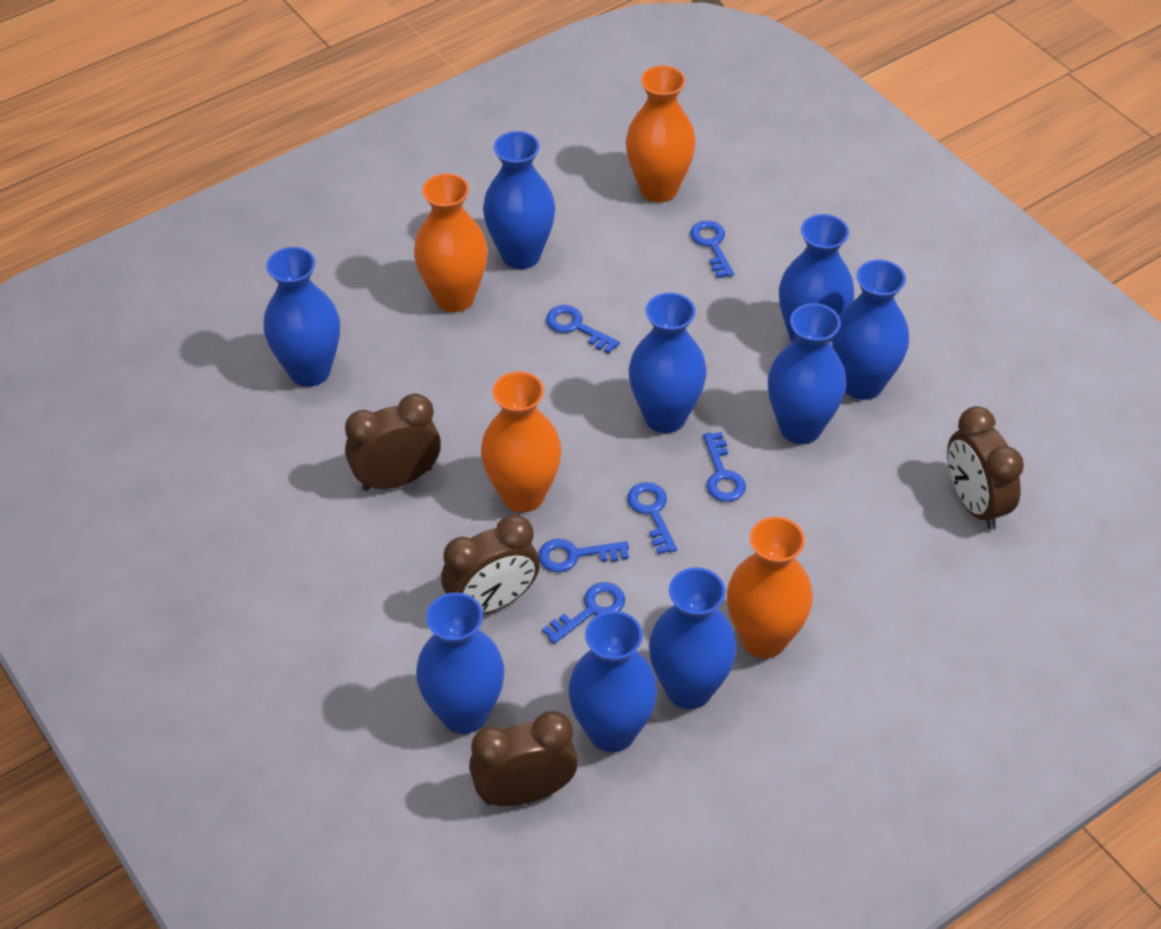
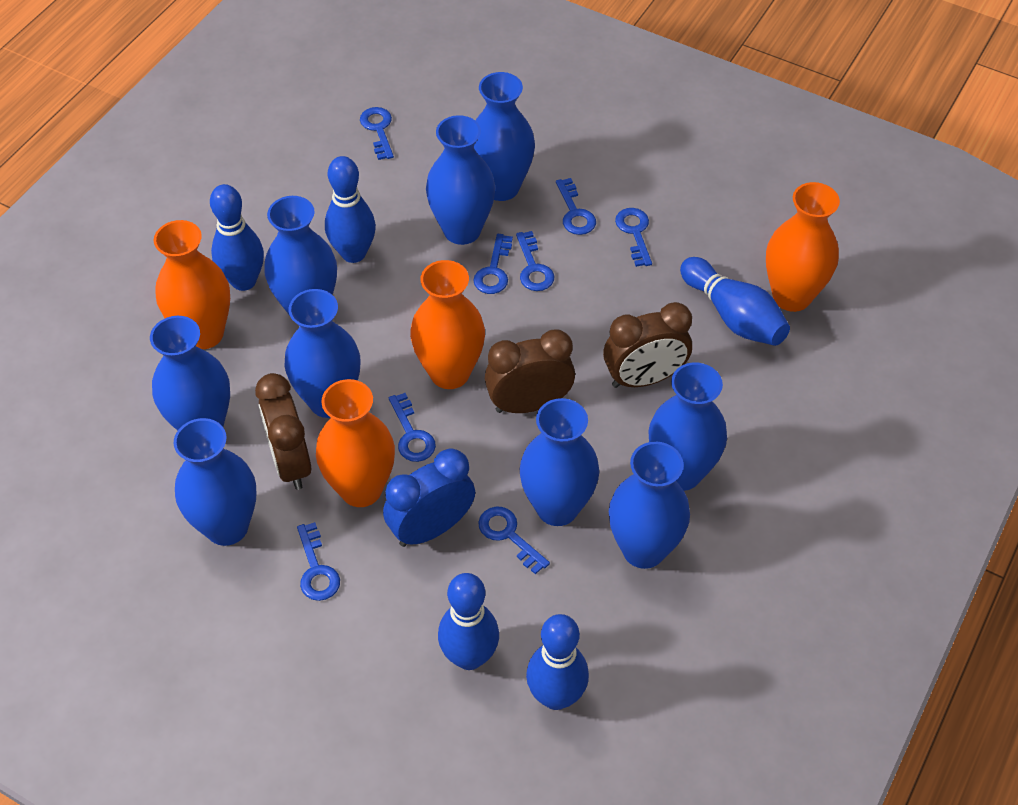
blue bowling pin: 0 -> 5
blue clock: 0 -> 1
blue key: 6 -> 8
brown clock: 4 -> 3

